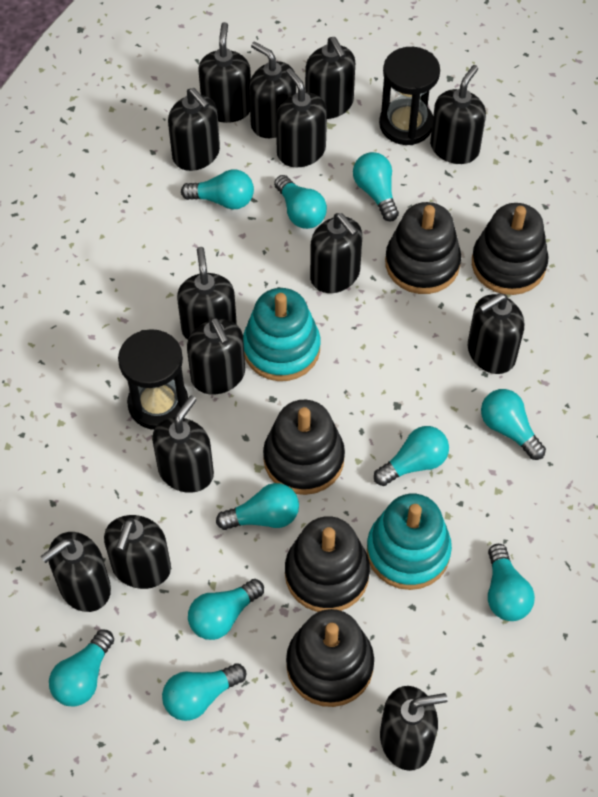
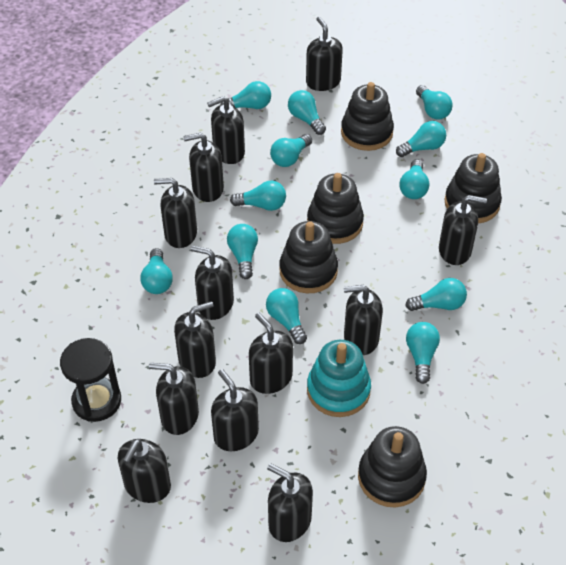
black hourglass: 2 -> 1
black soap dispenser: 14 -> 13
turquoise light bulb: 10 -> 12
turquoise stacking toy: 2 -> 1

